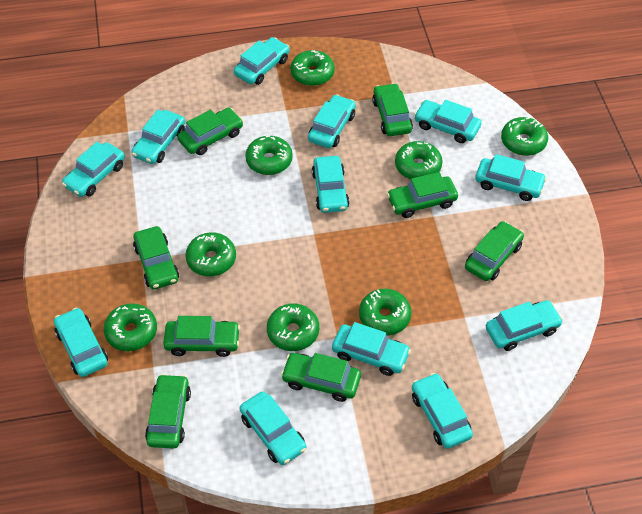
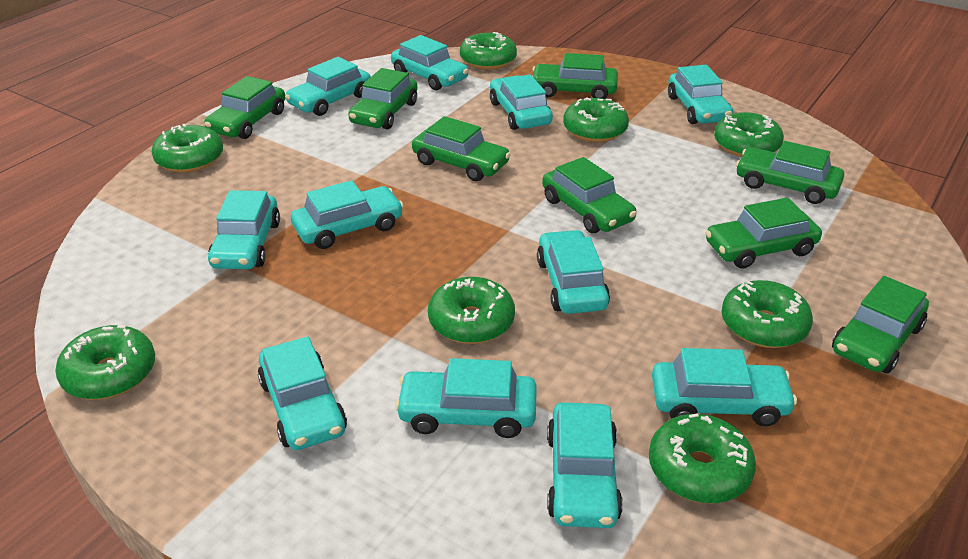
turquoise car: 12 -> 11

